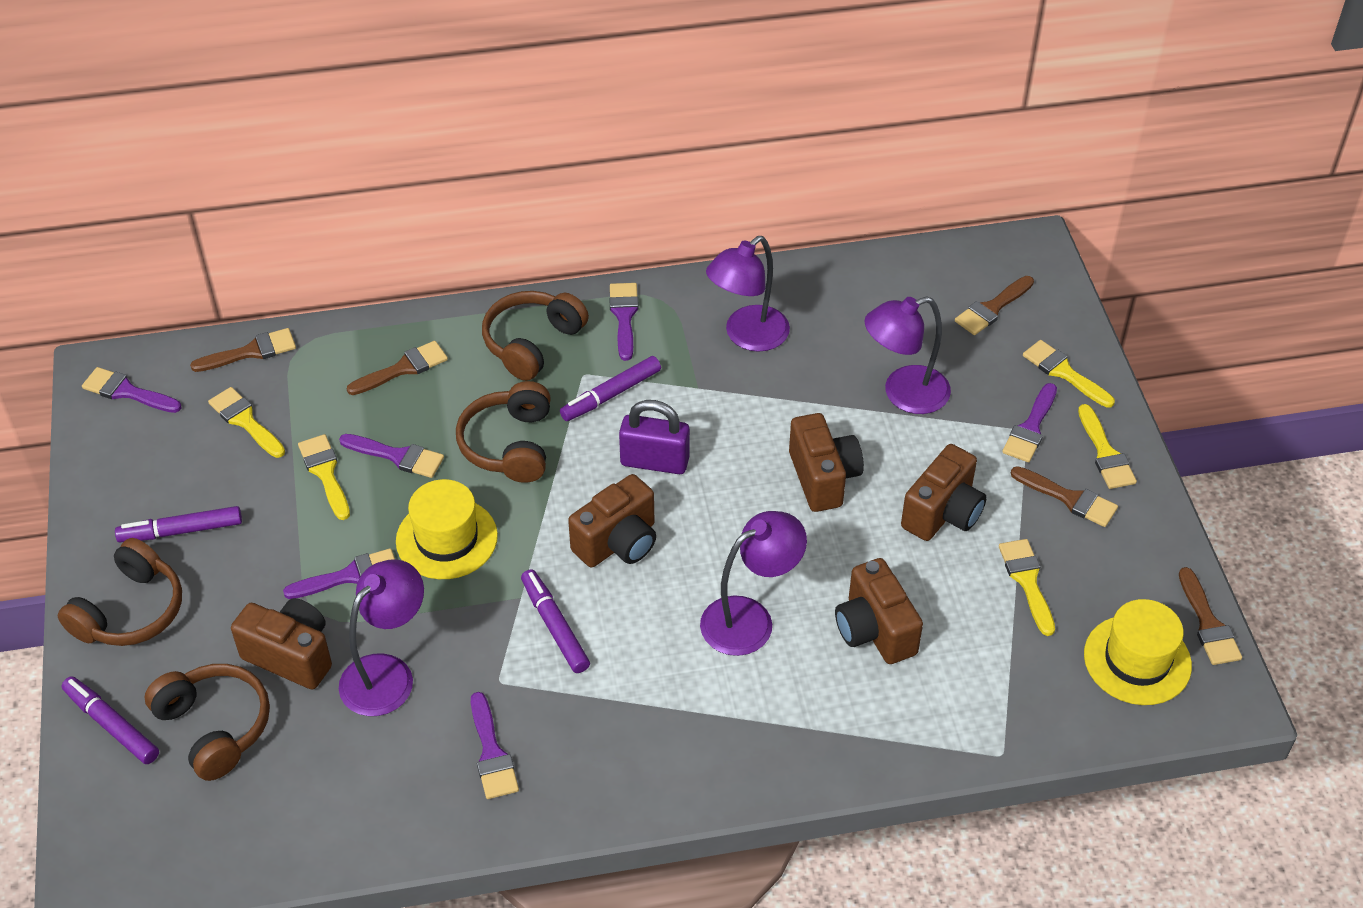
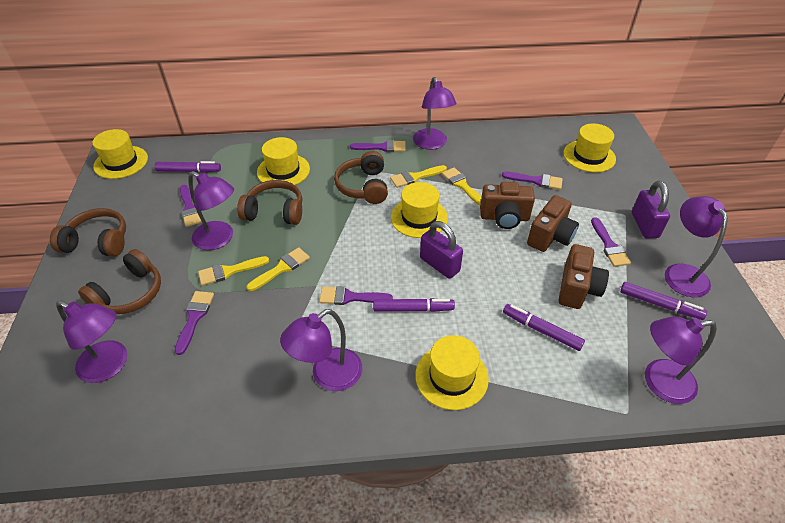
brown brush: 5 -> 0
brown camera: 5 -> 3
purple lamp: 4 -> 6
purple padlock: 1 -> 2
yellow brush: 5 -> 4
yellow hat: 2 -> 5

